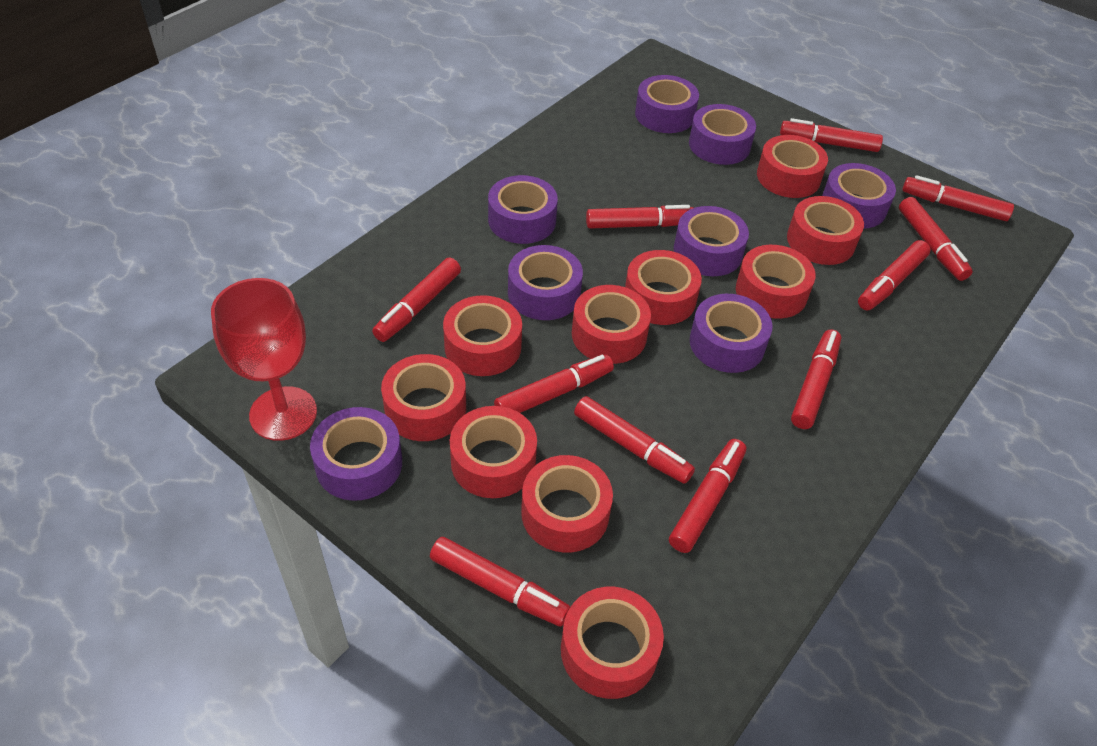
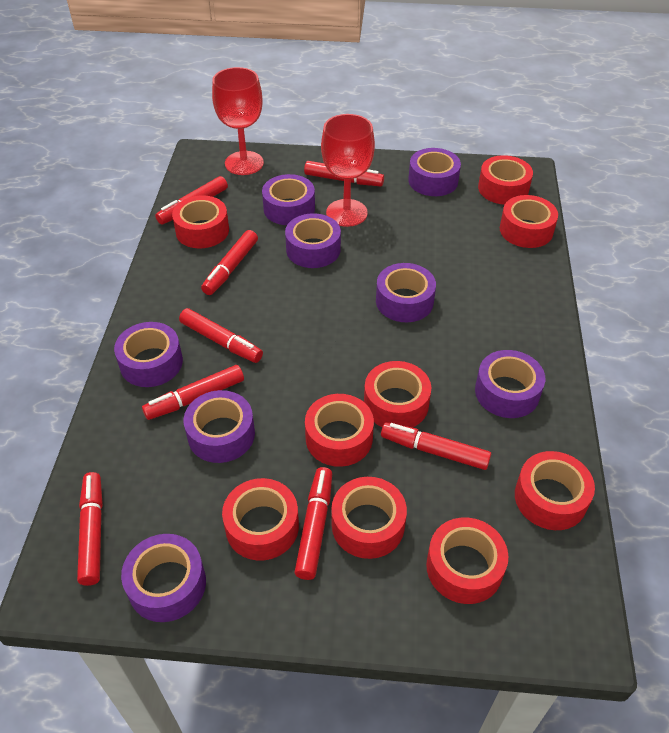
red goblet: 1 -> 2
red marker: 11 -> 8
red tape: 10 -> 9

